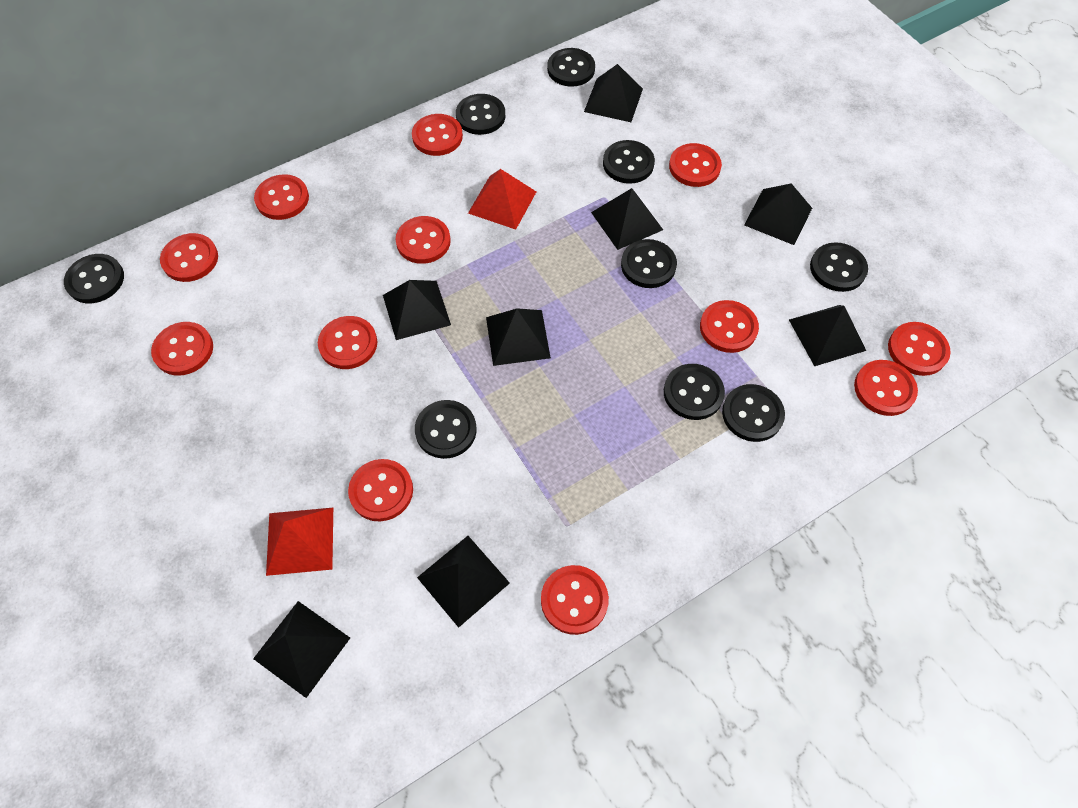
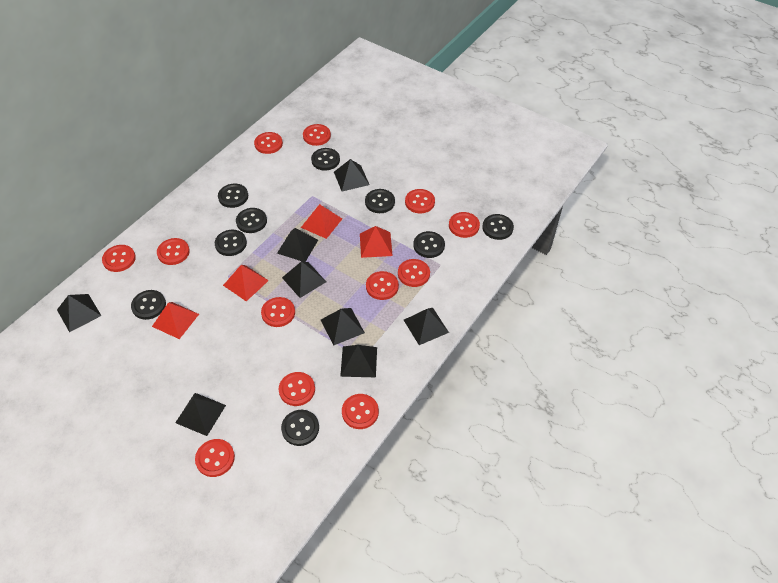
red pyramid: 2 -> 4

